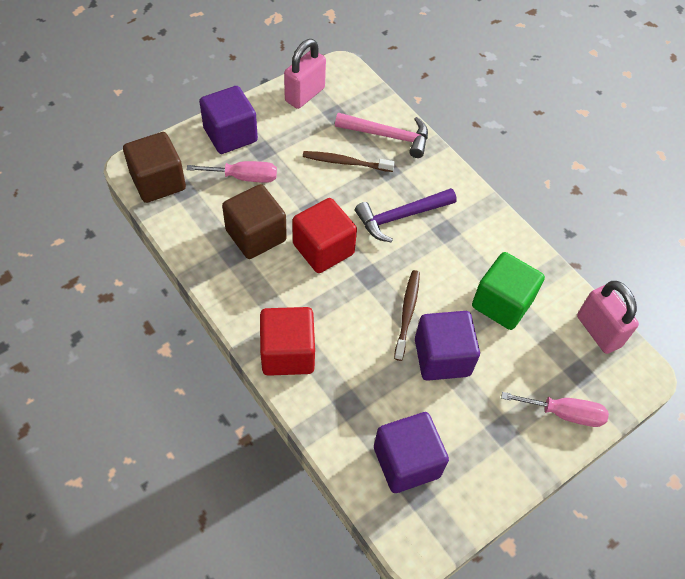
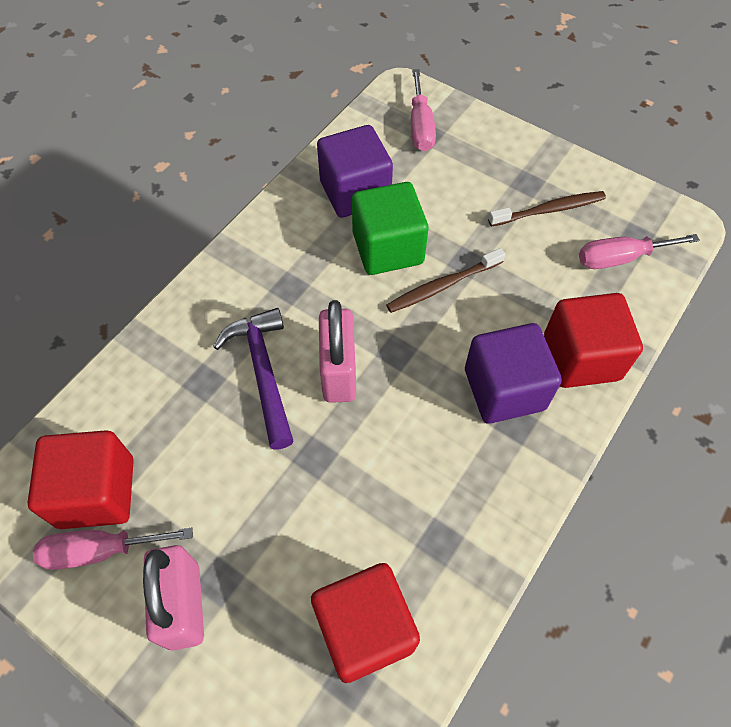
brown cube: 2 -> 0
pink hammer: 1 -> 0
pink screwdriver: 2 -> 3
purple cube: 3 -> 2
red cube: 2 -> 3

